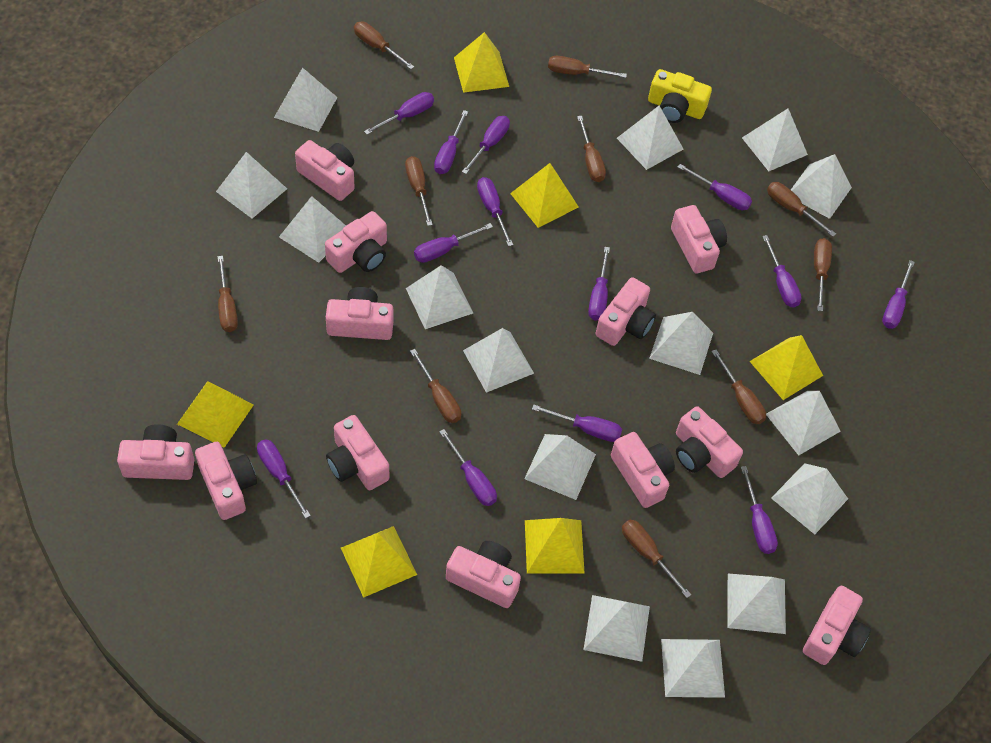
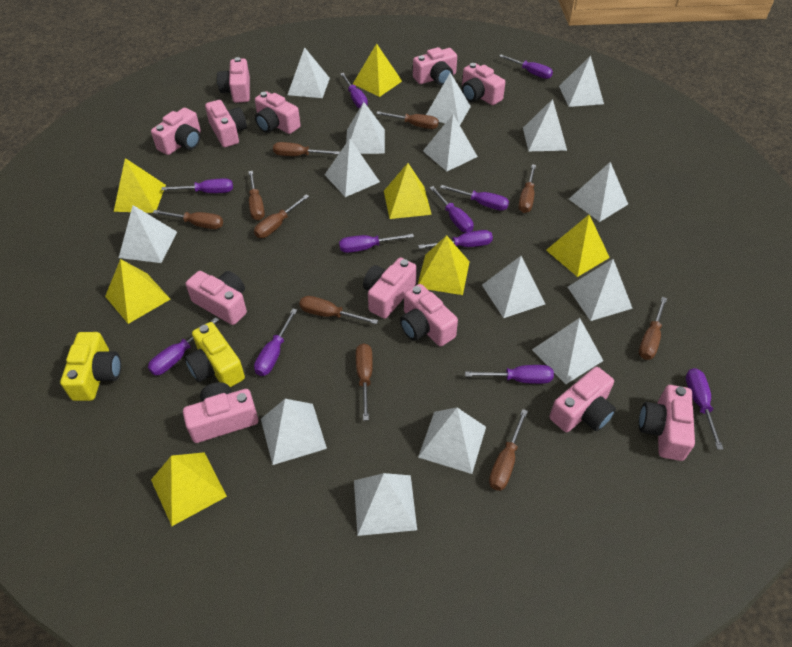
purple screwdriver: 13 -> 11
yellow camera: 1 -> 2
yellow pyramid: 6 -> 7

